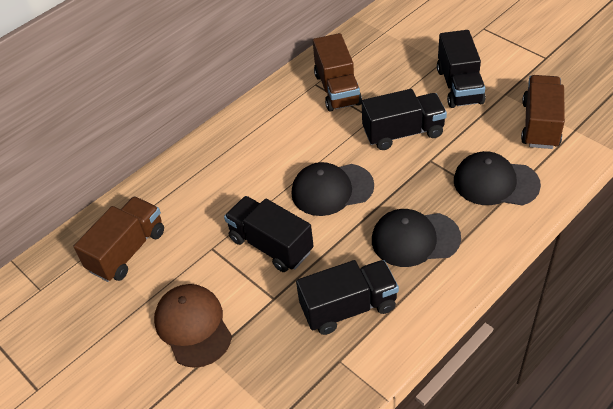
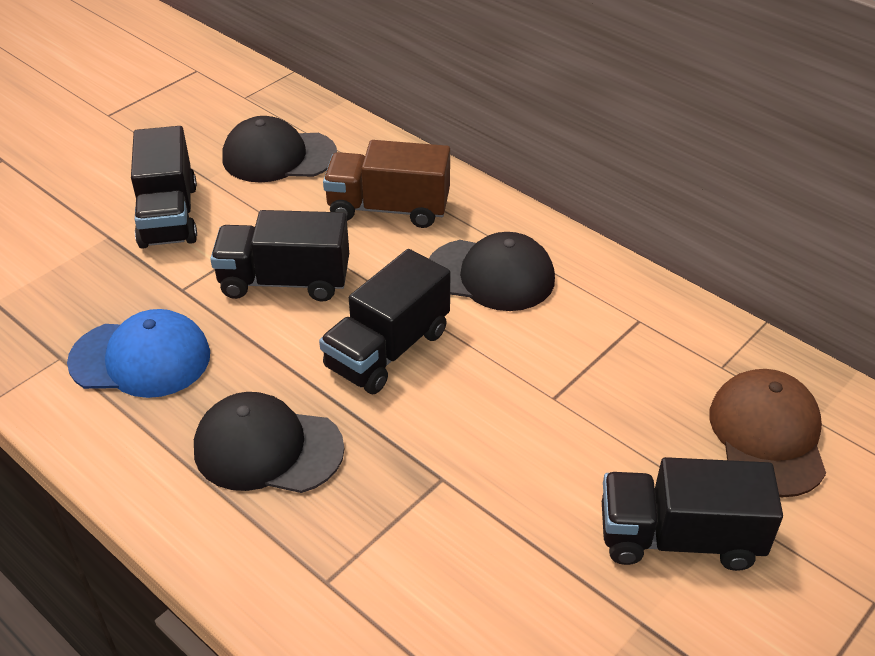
blue cap: 0 -> 1
brown truck: 3 -> 1

